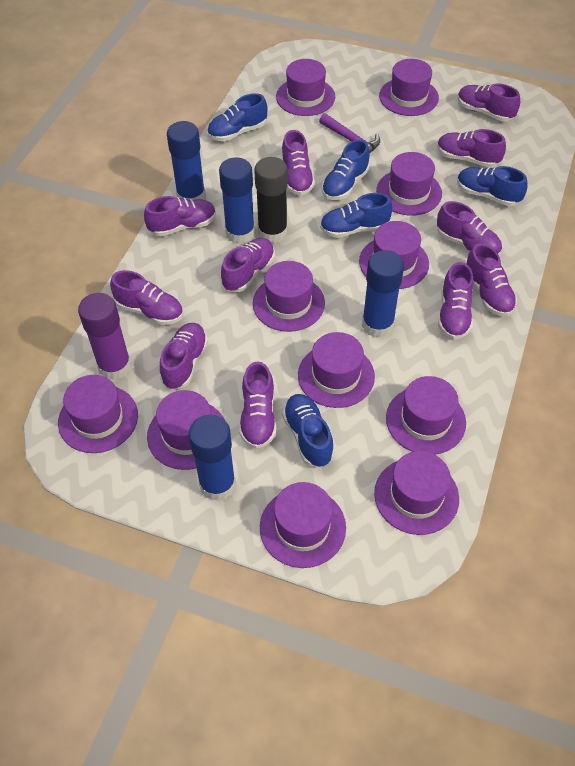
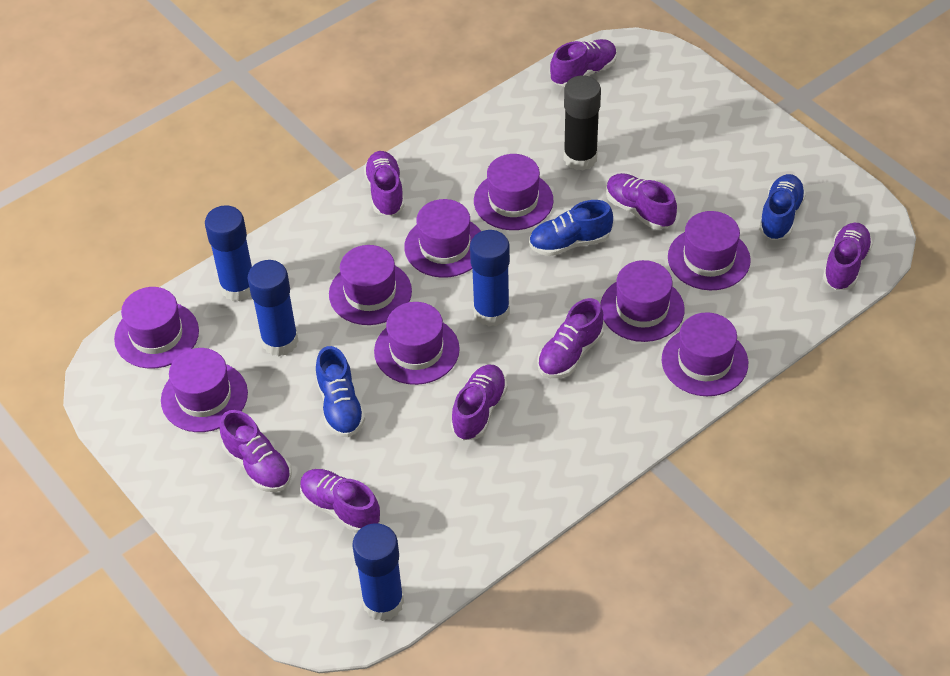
blue shoe: 5 -> 3
purple glue stick: 1 -> 0
purple hammer: 1 -> 0
purple hat: 11 -> 9
purple shoe: 11 -> 8

